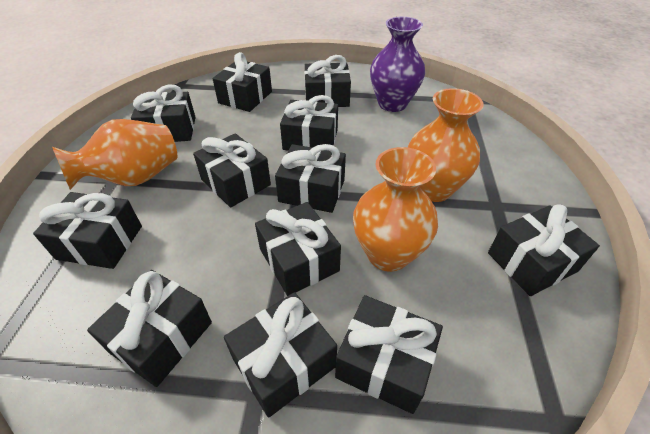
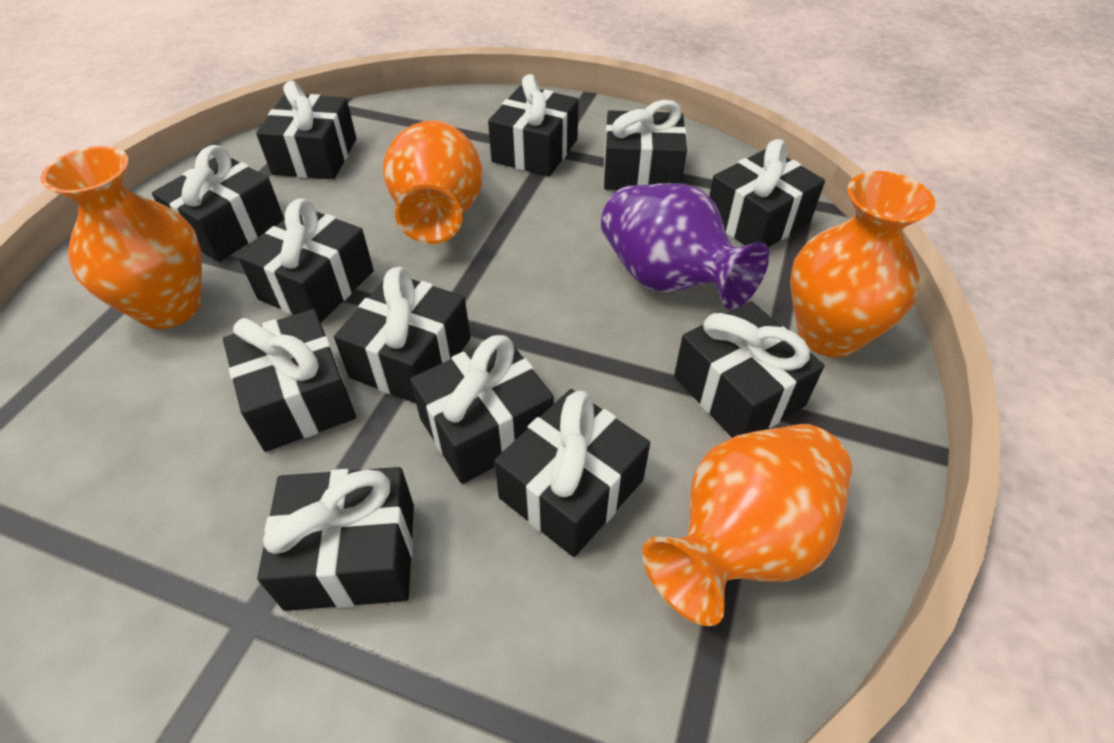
orange vase: 3 -> 4

